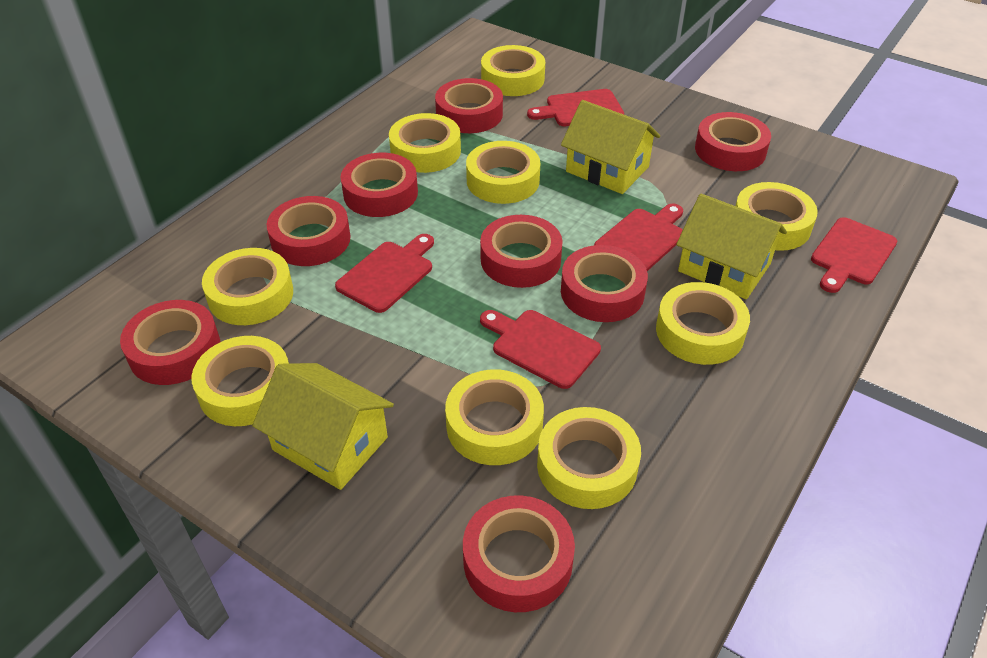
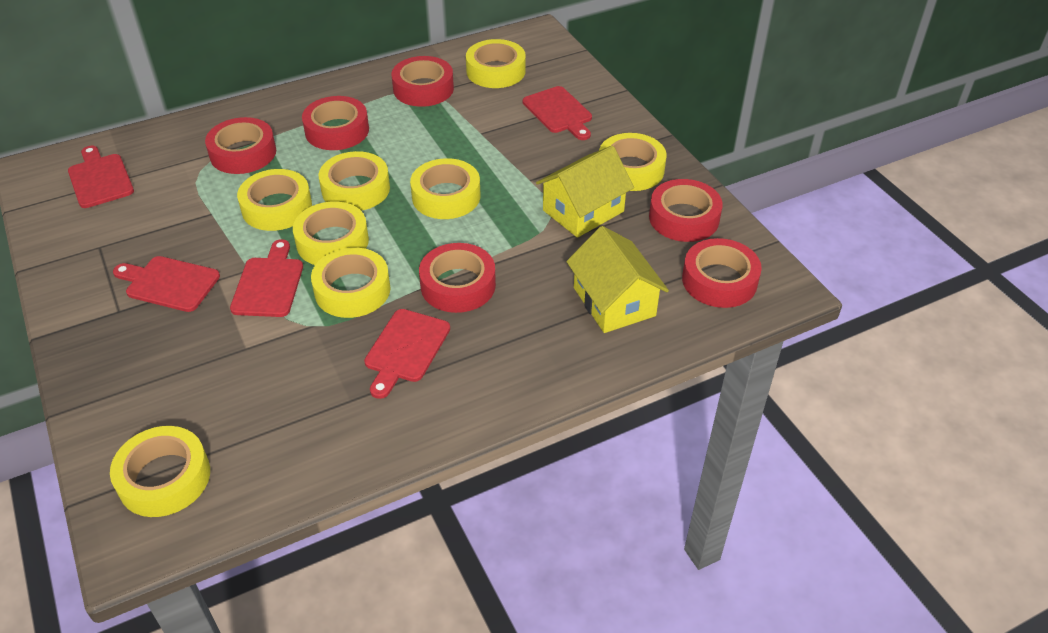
red tape: 8 -> 6
yellow house: 3 -> 2
yellow tape: 9 -> 8

